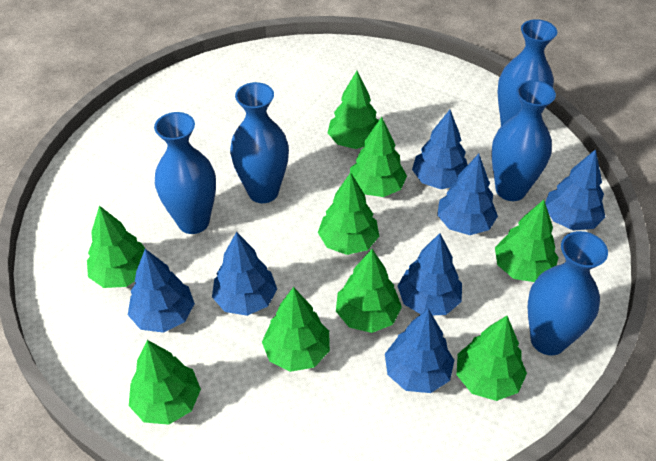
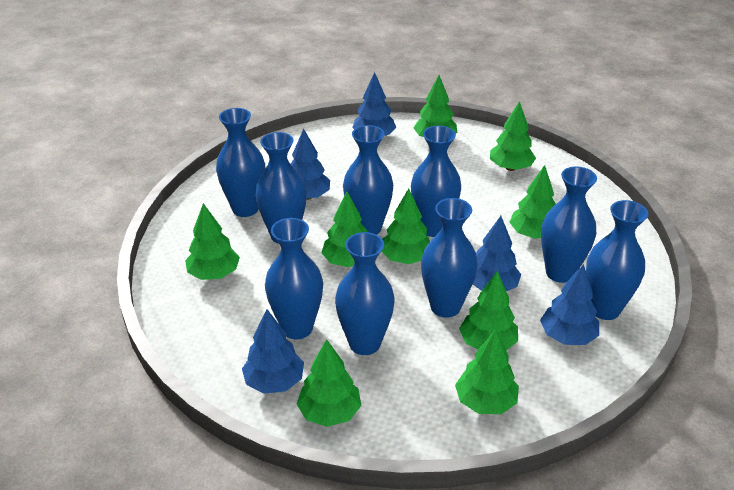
blue tree: 7 -> 5
blue vase: 5 -> 9

